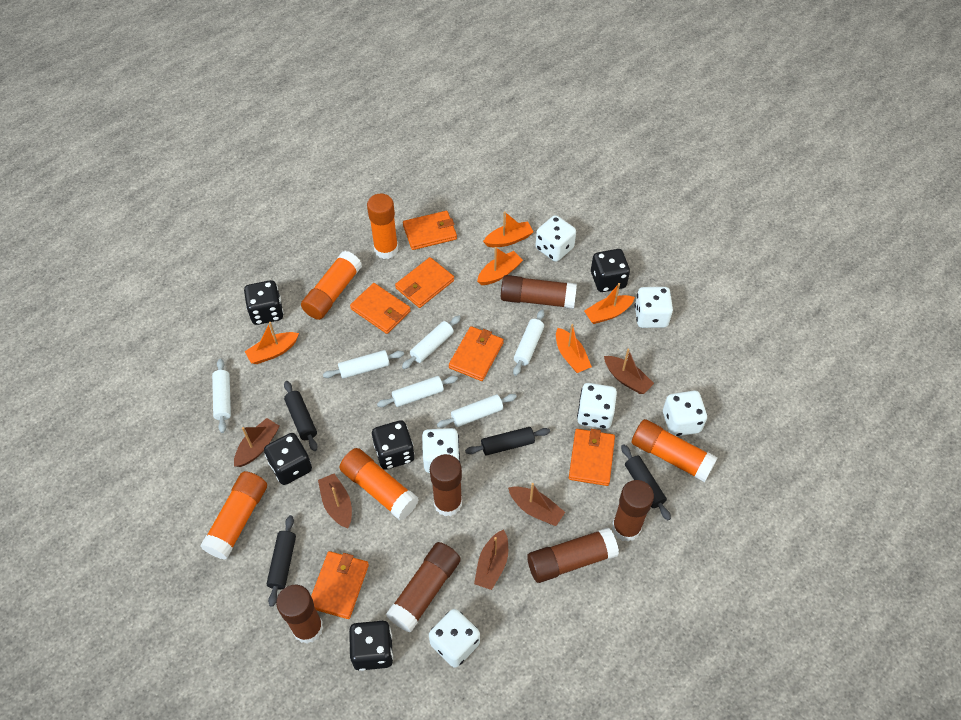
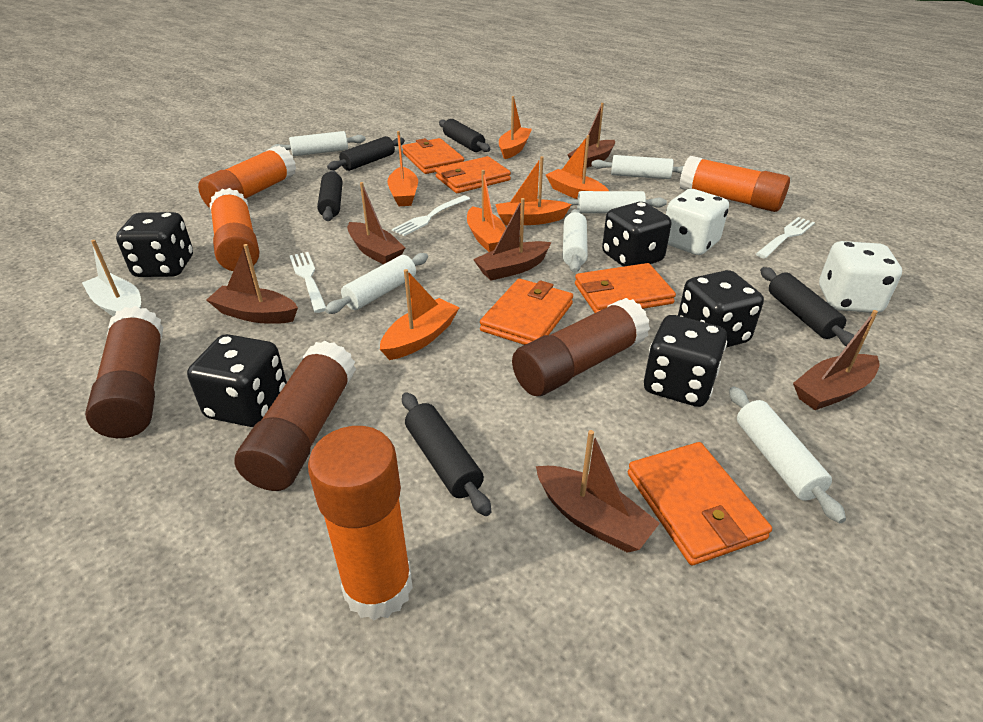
black rolling pin: 4 -> 5
brown boat: 5 -> 6
brown glue stick: 6 -> 3
orange boat: 5 -> 6
orange glue stick: 5 -> 4
orange wallet: 6 -> 5
white boat: 0 -> 1
white dice: 6 -> 2
white fork: 0 -> 3

